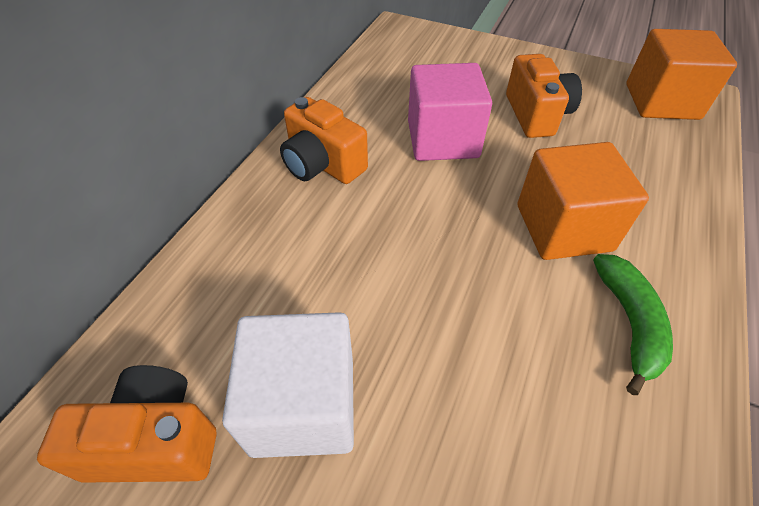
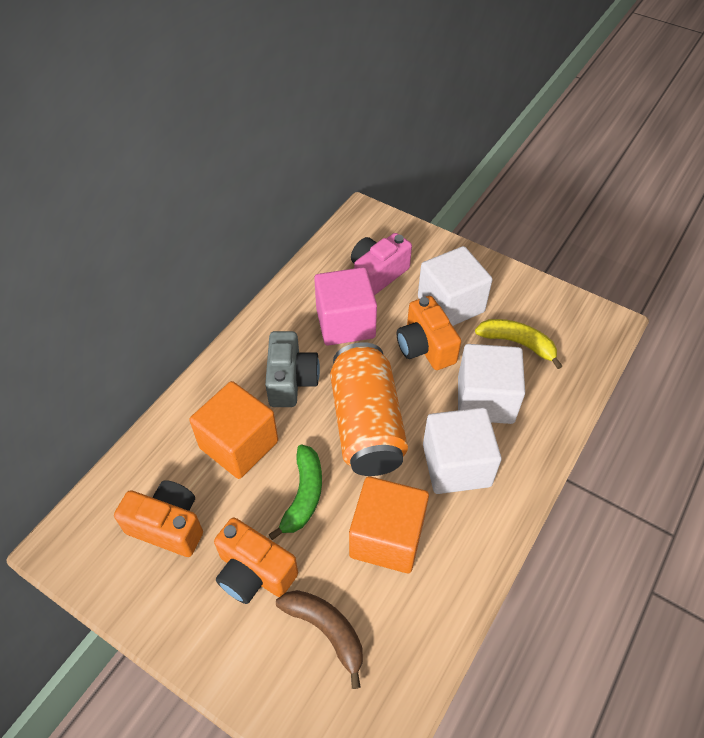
brown banana: 0 -> 1
grey camera: 0 -> 1
orange can: 0 -> 1
pink camera: 0 -> 1
white cube: 1 -> 3
yellow banana: 0 -> 1

